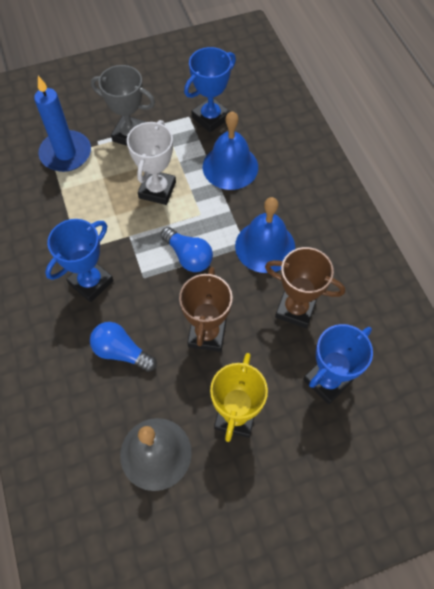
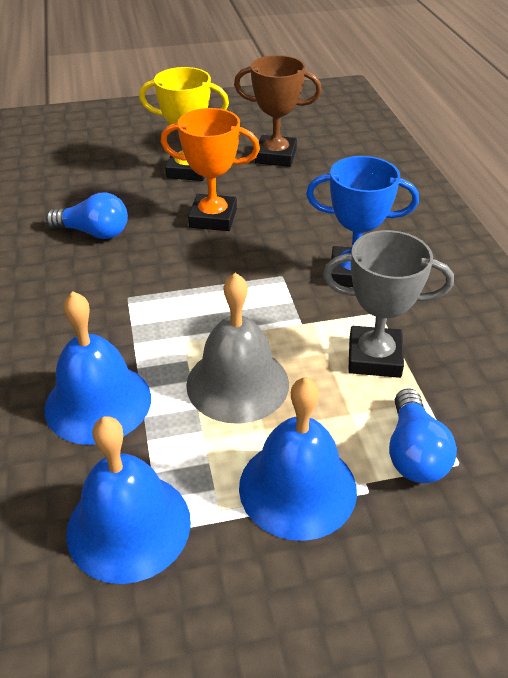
blue bell: 2 -> 3
blue candle: 1 -> 0
blue trophy: 3 -> 1
brown trophy: 2 -> 1
orange trophy: 0 -> 1
white trophy: 1 -> 0

